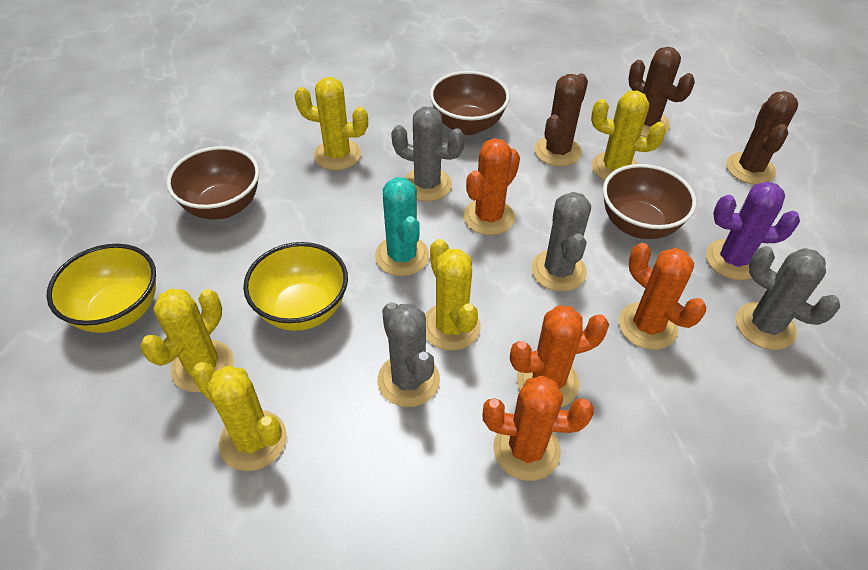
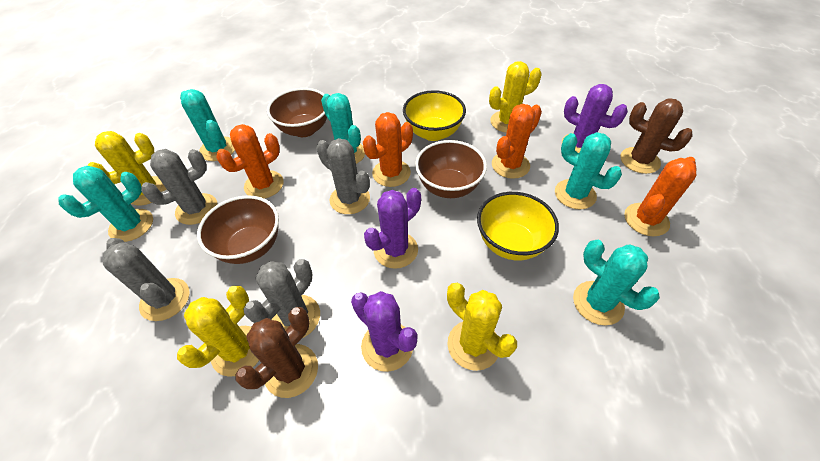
brown cactus: 3 -> 2
purple cactus: 1 -> 3
turquoise cactus: 1 -> 5
yellow cactus: 5 -> 4

